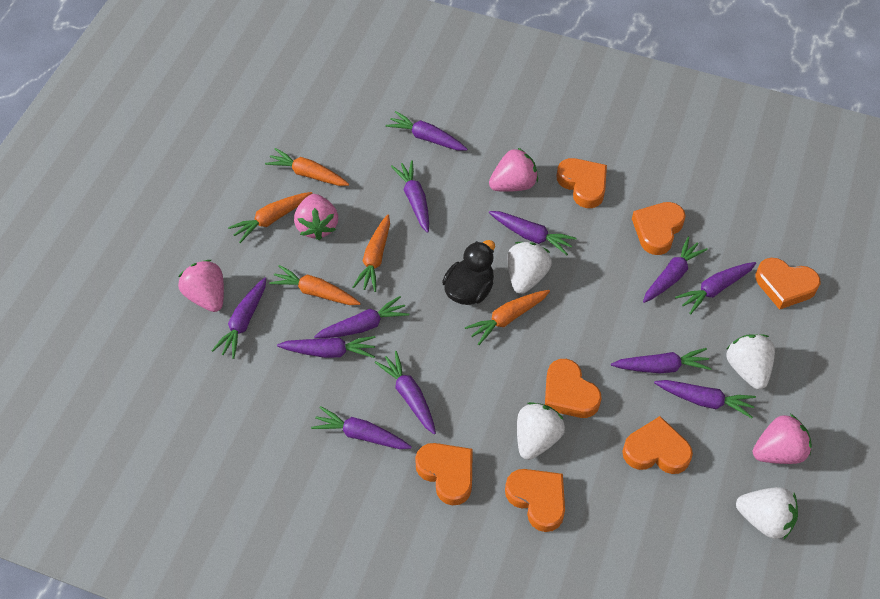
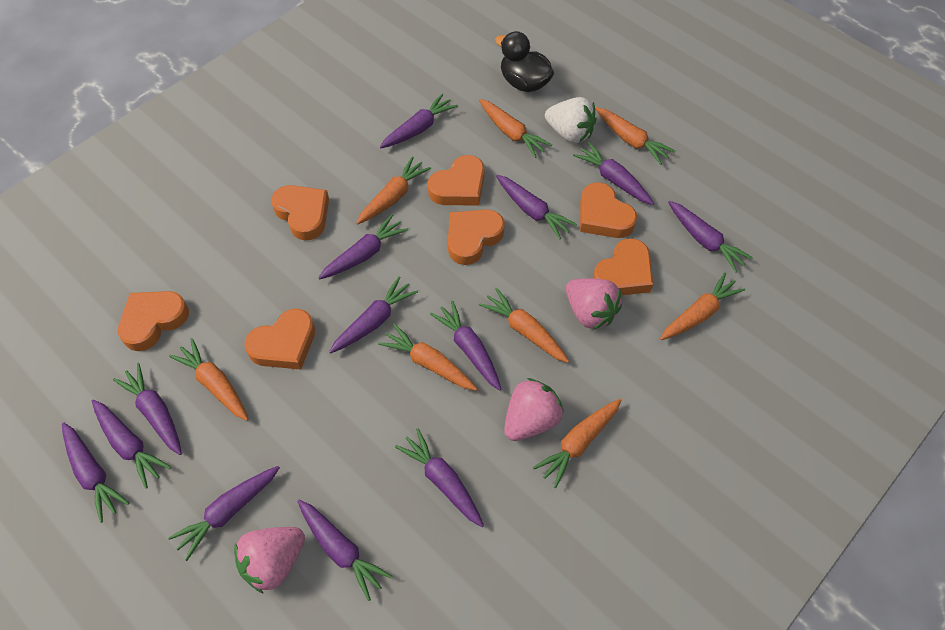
orange carrot: 5 -> 8
pink strawberry: 4 -> 3
purple carrot: 12 -> 13
white strawberry: 4 -> 1

